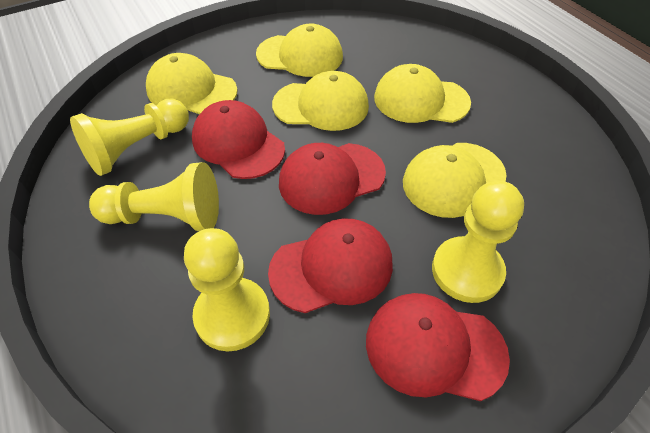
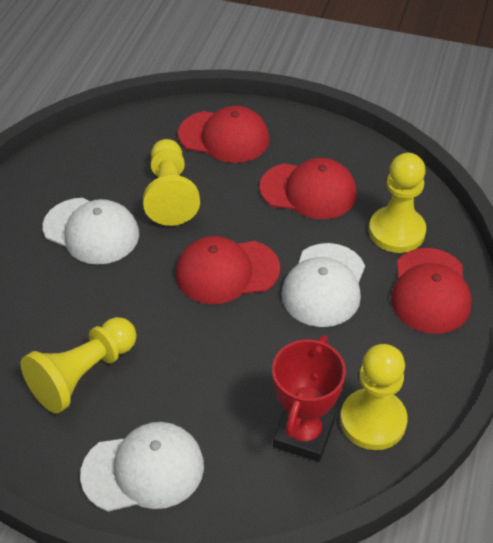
red trophy: 0 -> 1
white cap: 0 -> 3
yellow cap: 5 -> 0

